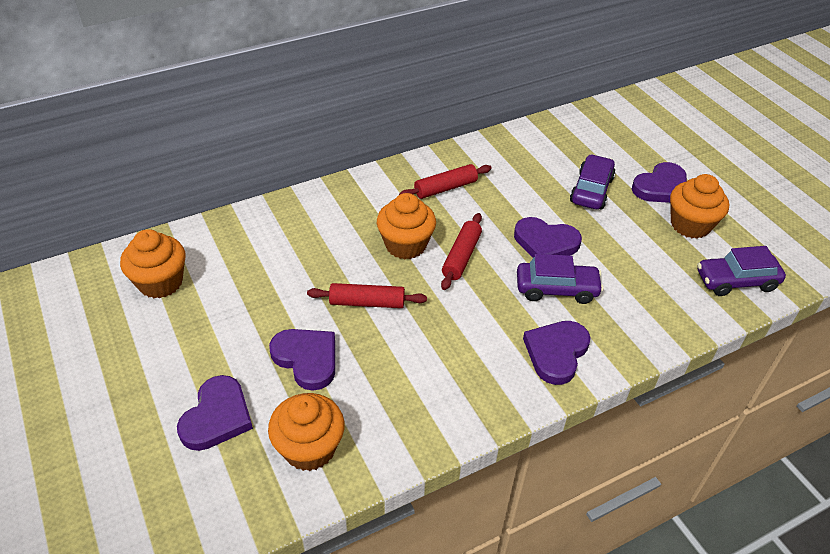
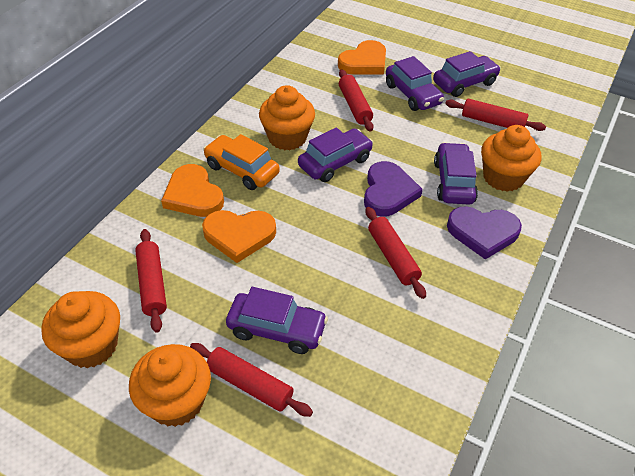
orange car: 0 -> 1
orange heart: 0 -> 3
purple car: 3 -> 5
purple heart: 5 -> 2
red rolling pin: 3 -> 5

